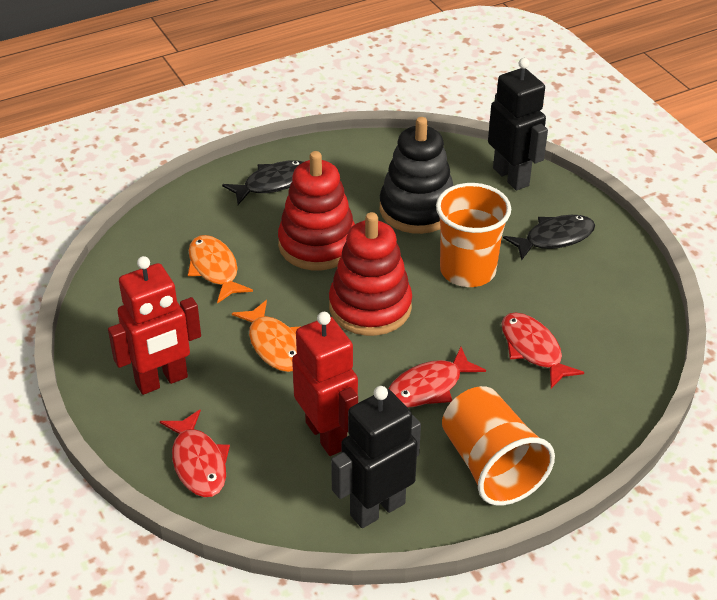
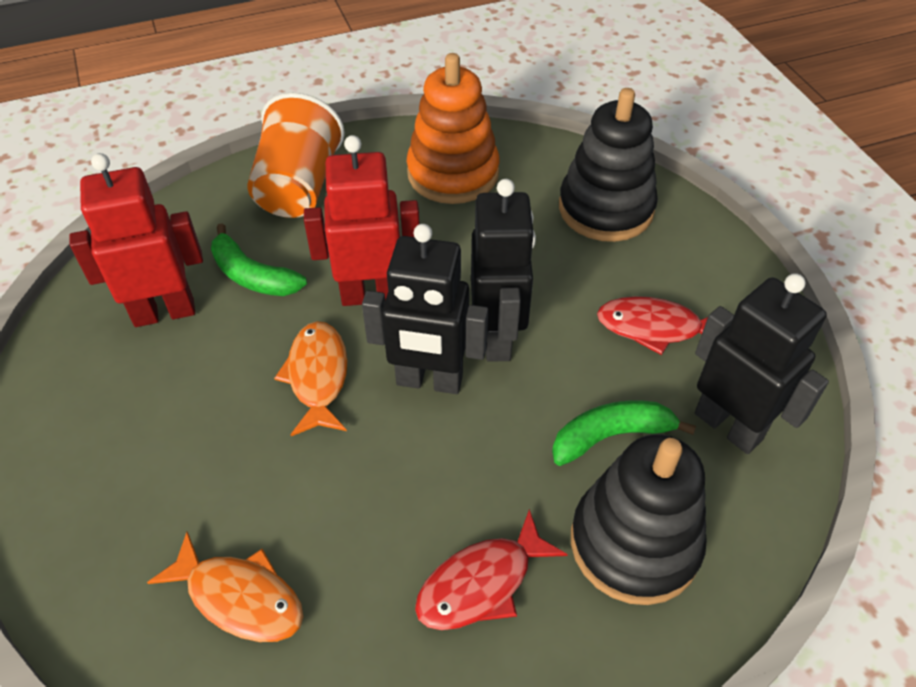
black fish: 2 -> 0
black robot: 2 -> 3
black stacking toy: 1 -> 2
green banana: 0 -> 2
orange cup: 2 -> 1
orange stacking toy: 0 -> 1
red fish: 3 -> 2
red stacking toy: 2 -> 0

